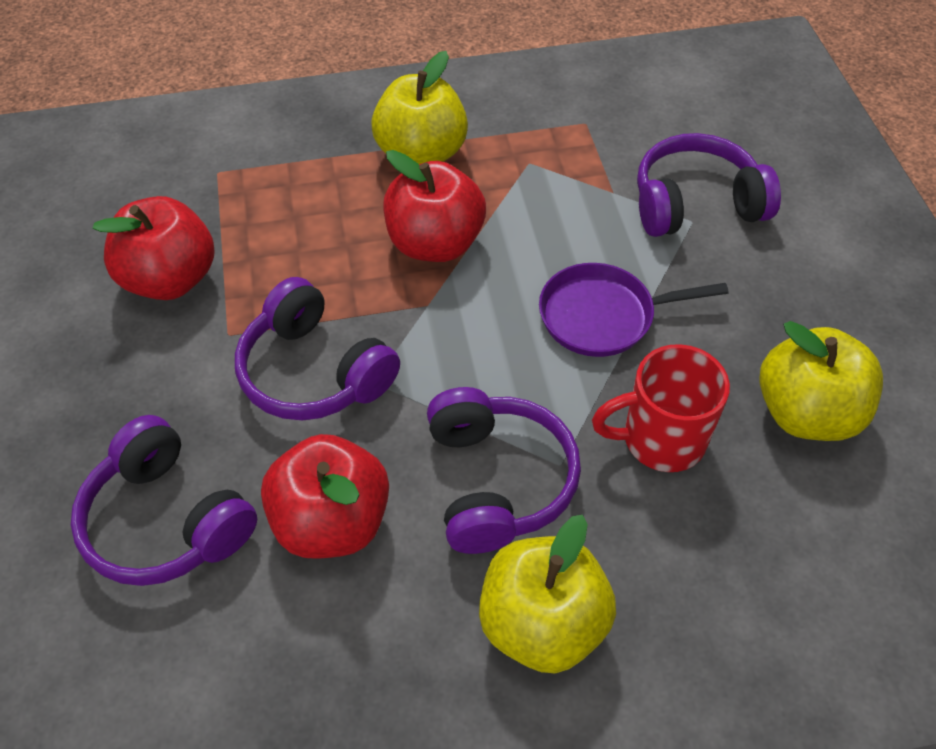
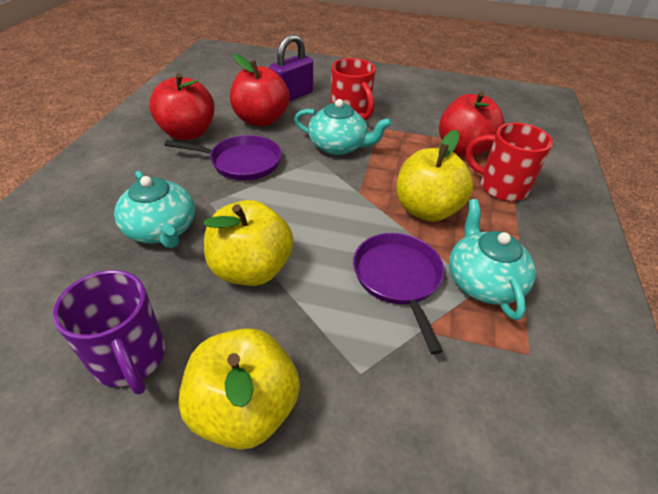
purple headphones: 4 -> 0
purple mug: 0 -> 1
purple padlock: 0 -> 1
purple pan: 1 -> 2
red mug: 1 -> 2
turquoise teapot: 0 -> 3

